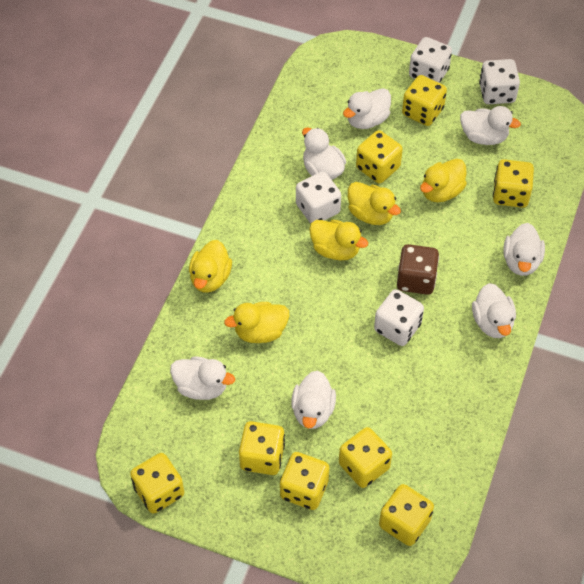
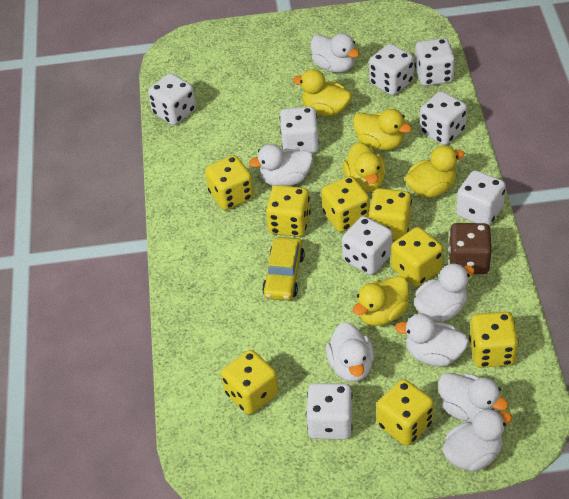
white dice: 4 -> 8
yellow car: 0 -> 1

